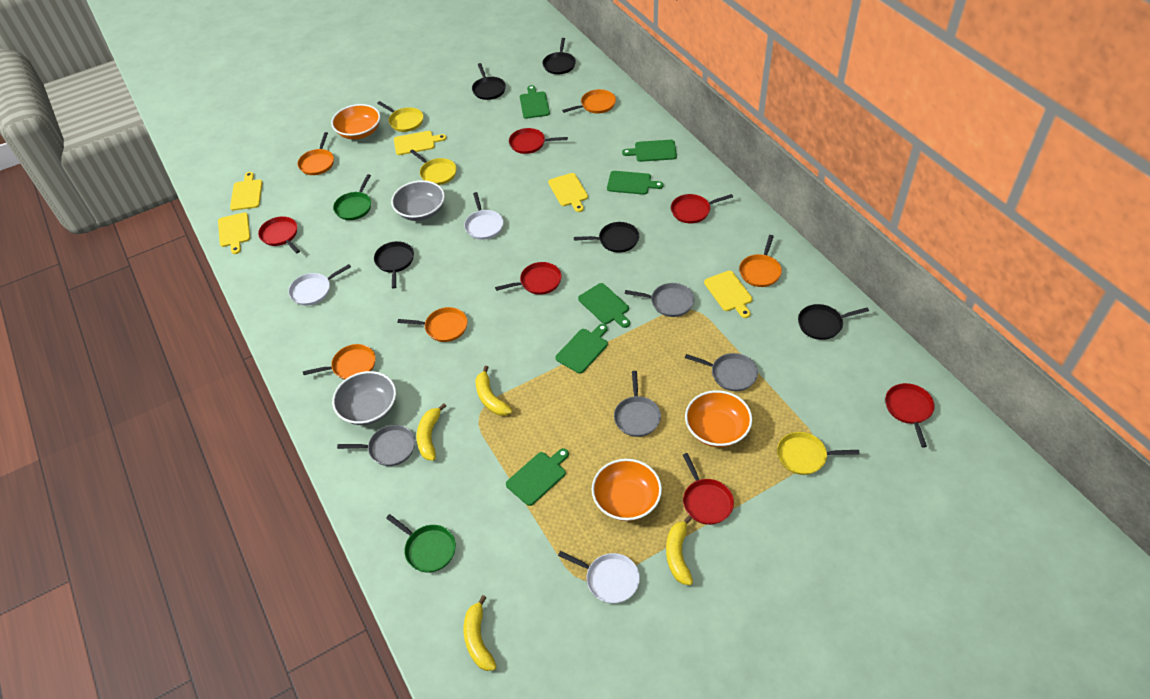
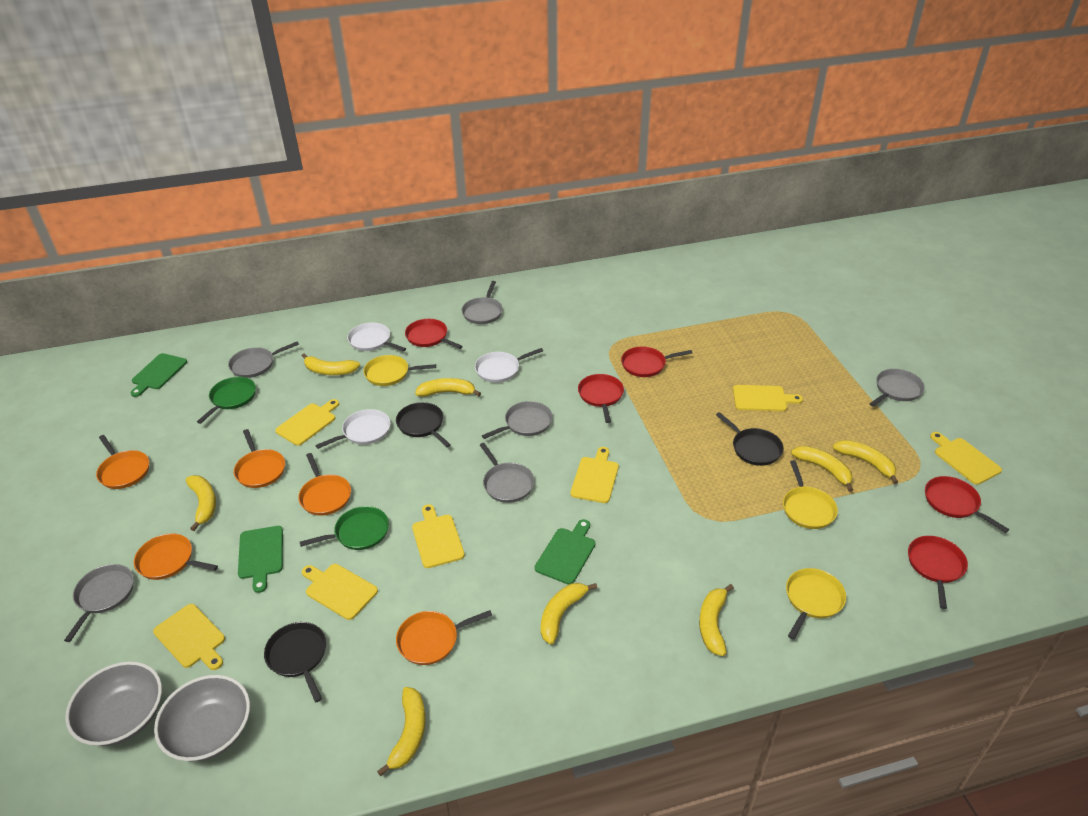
black pan: 5 -> 3
green cutting board: 6 -> 3
grey pan: 4 -> 6
orange bowl: 3 -> 0
red pan: 6 -> 5
yellow banana: 4 -> 8
yellow cutting board: 5 -> 7

